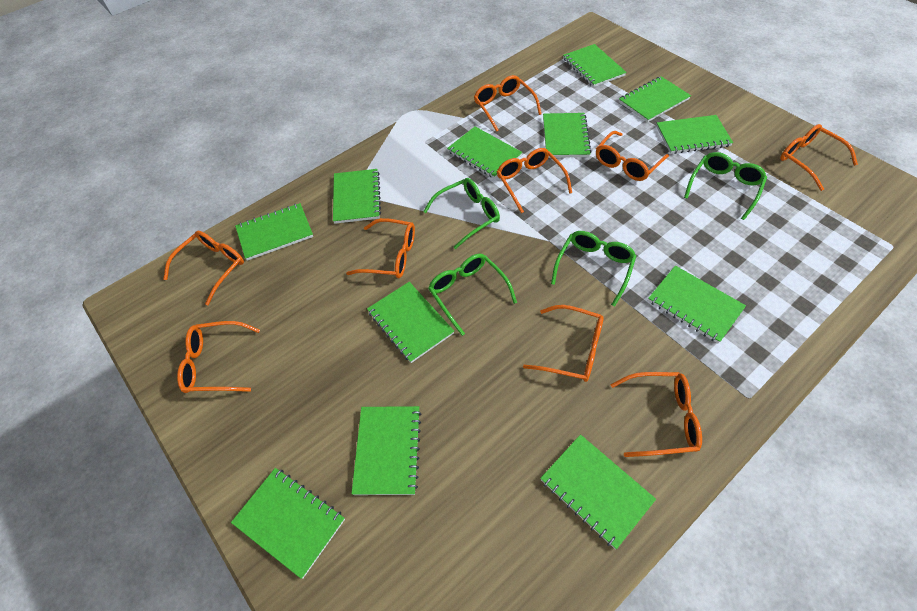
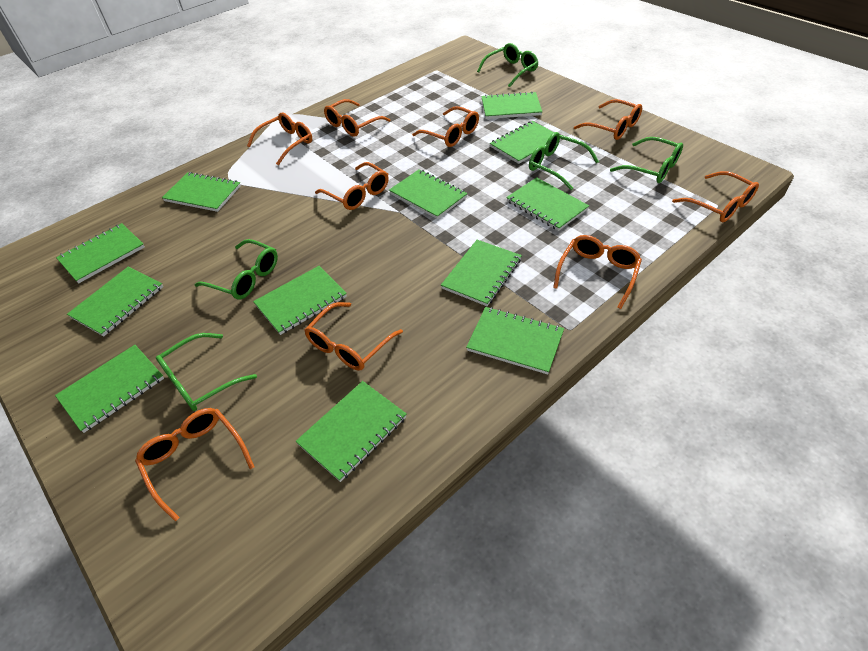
green glasses: 4 -> 5

